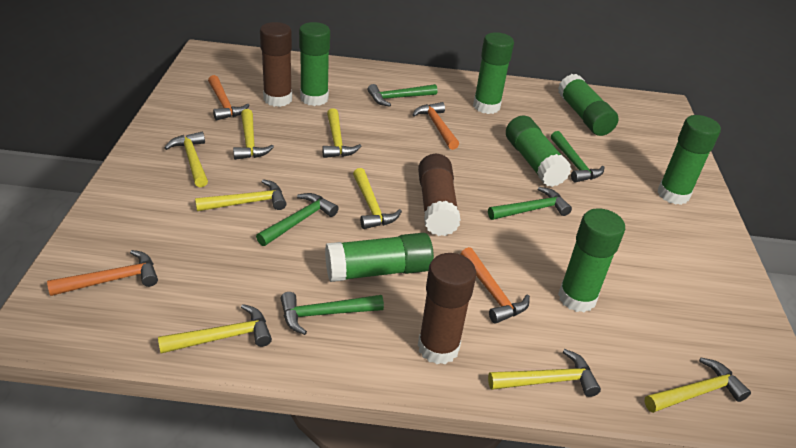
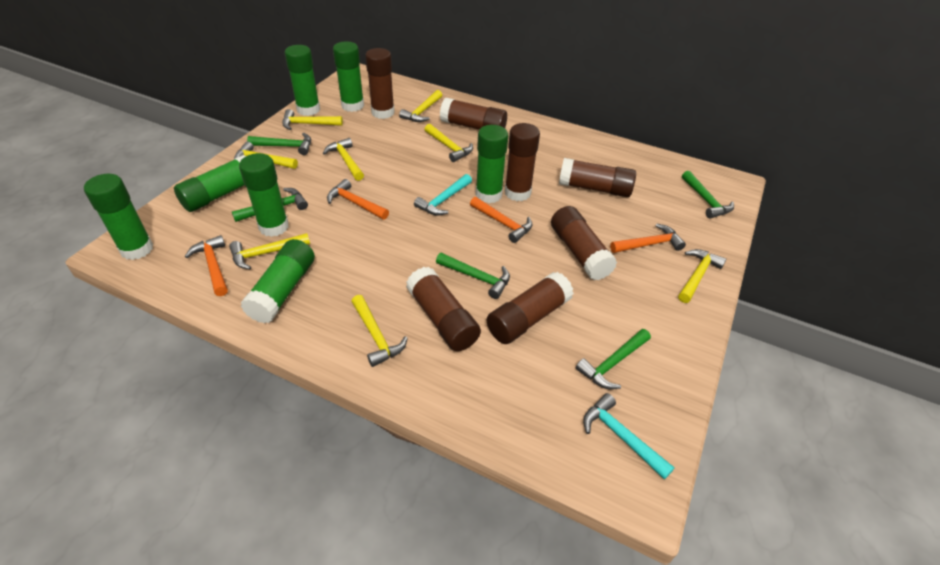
brown glue stick: 3 -> 7
turquoise hammer: 0 -> 2

